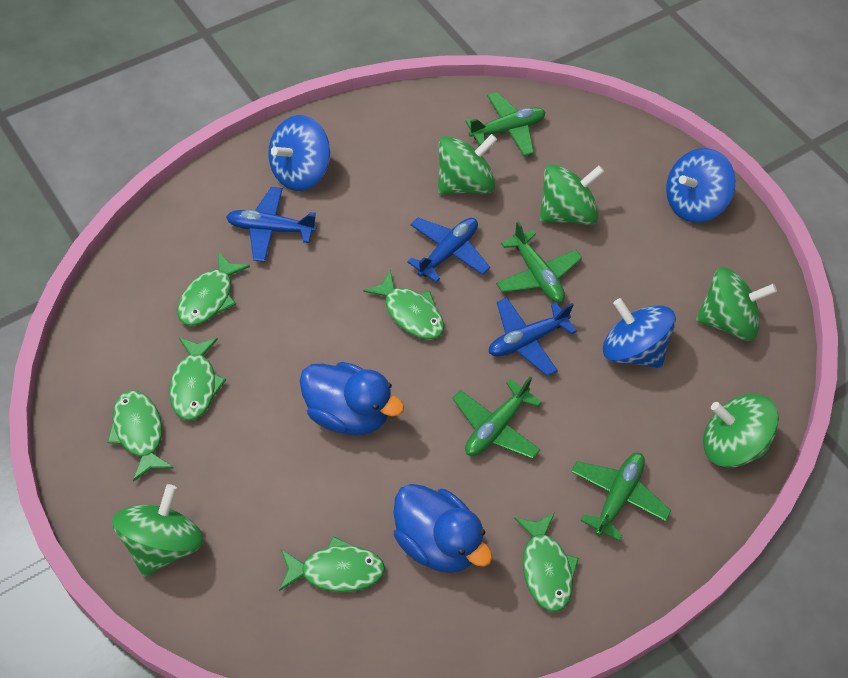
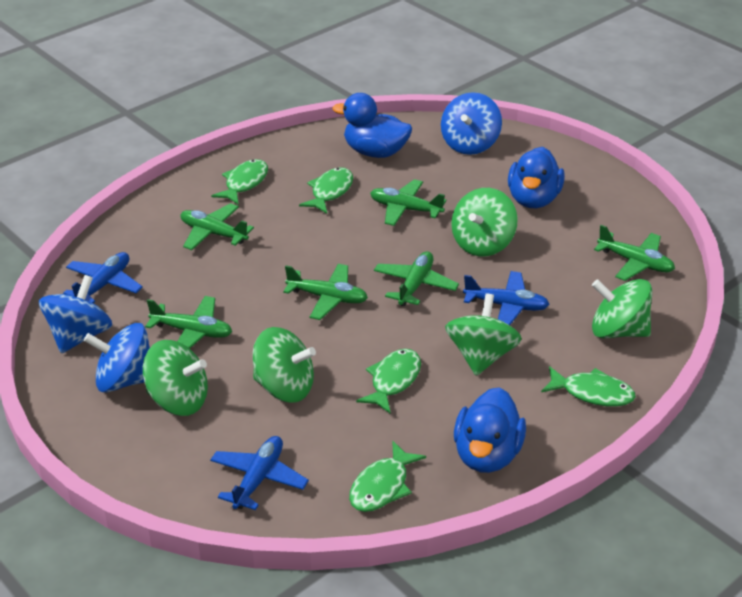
blue duck: 2 -> 3
green fish: 6 -> 5
green plane: 4 -> 6

